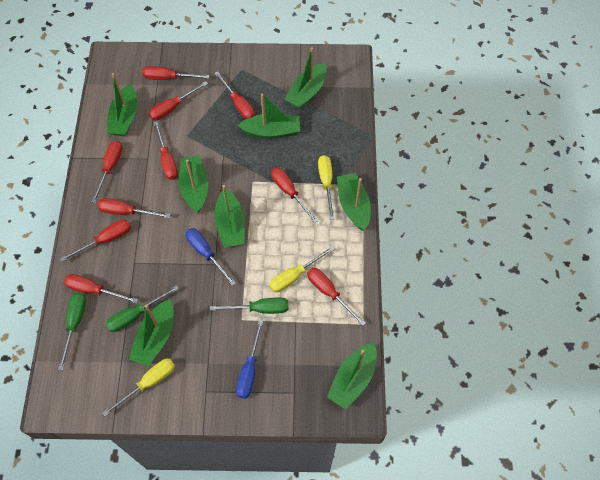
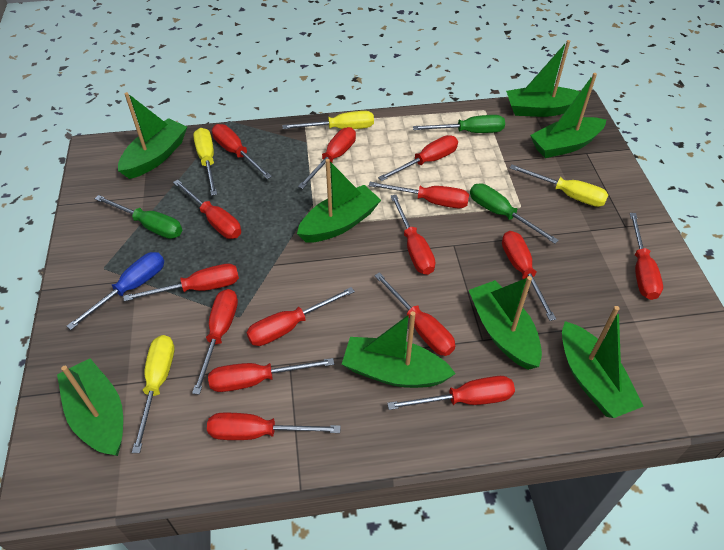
blue screwdriver: 2 -> 1
red screwdriver: 10 -> 15
yellow screwdriver: 3 -> 4

